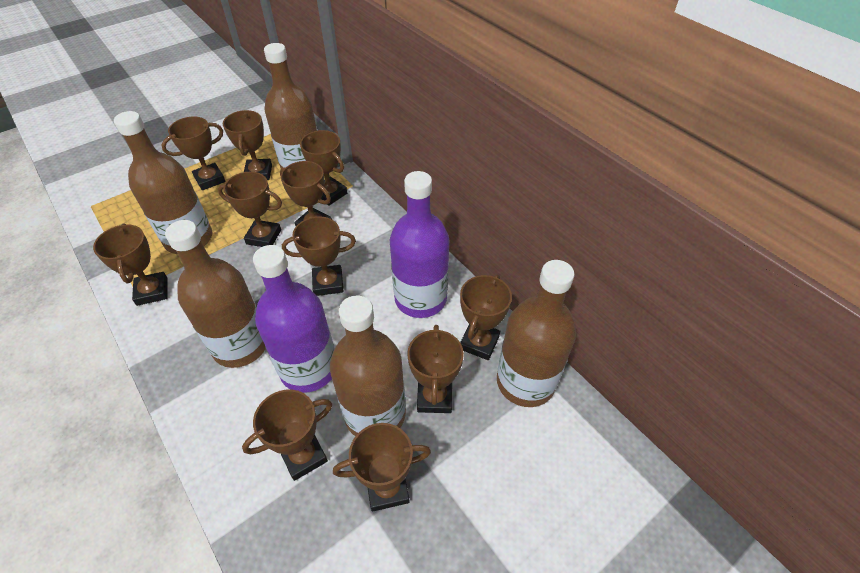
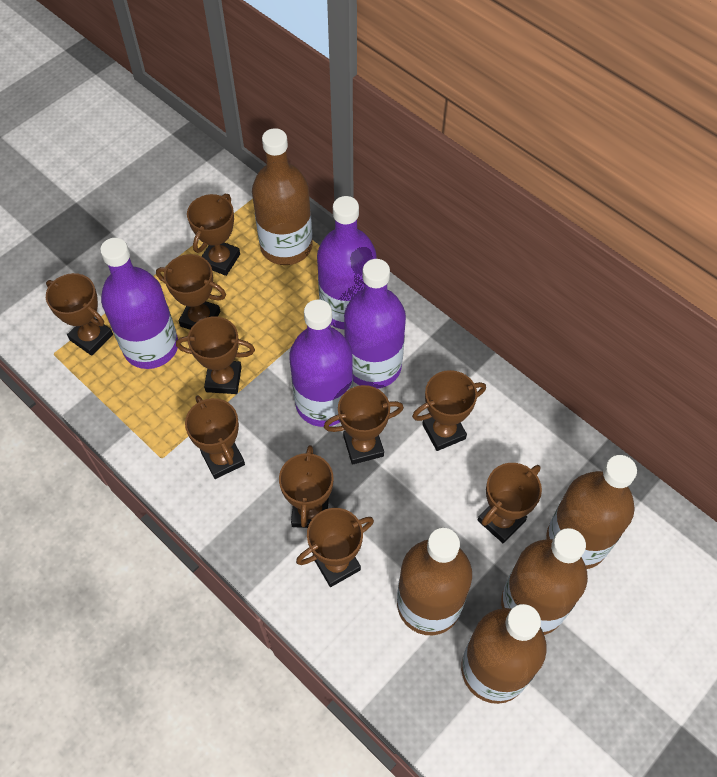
brown trophy: 11 -> 10
purple bottle: 2 -> 4

